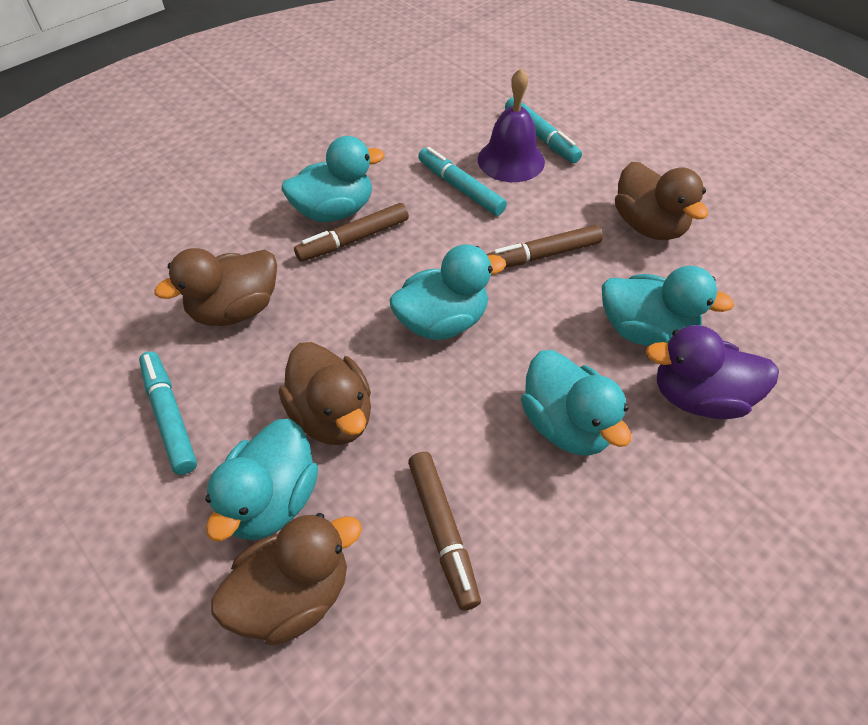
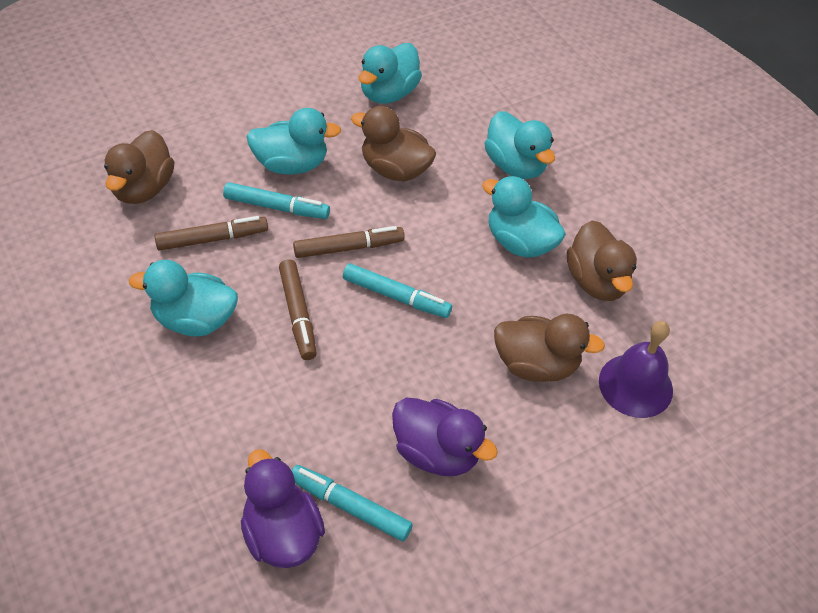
purple duck: 1 -> 2

